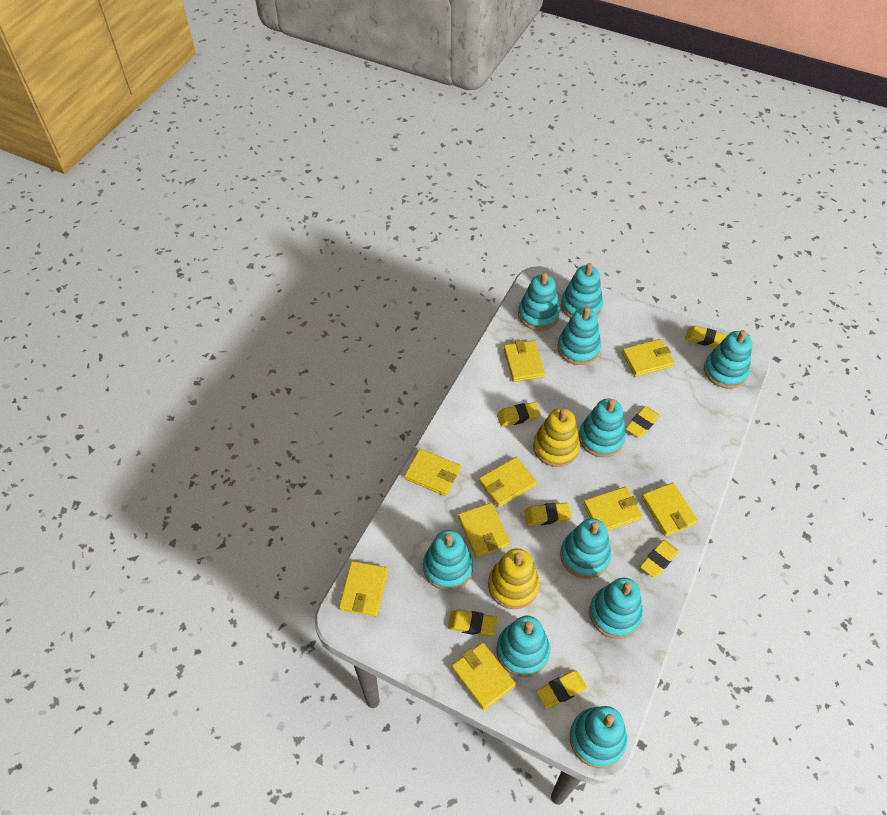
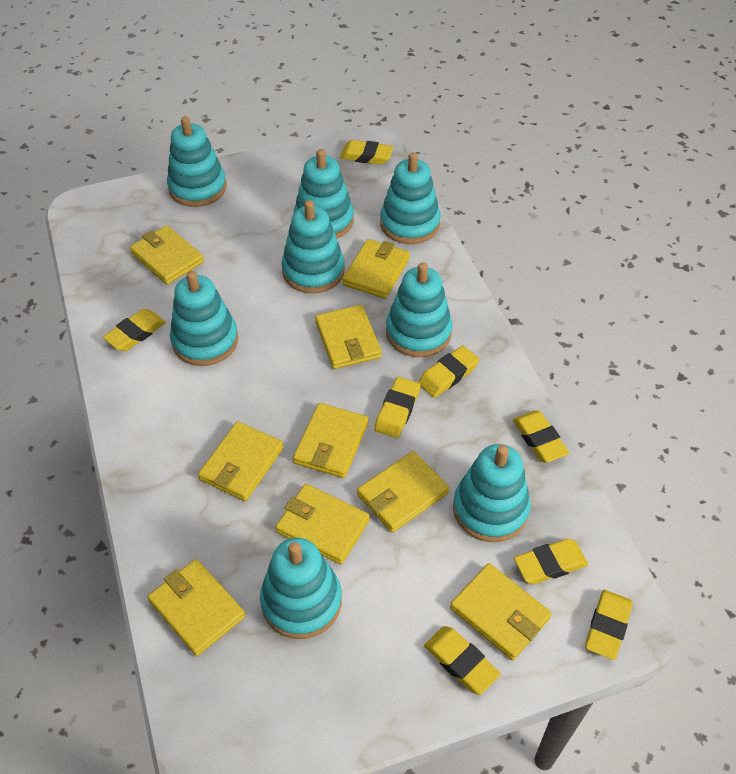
turquoise stacking toy: 10 -> 8
yellow eraser: 7 -> 8
yellow stacking toy: 2 -> 0

